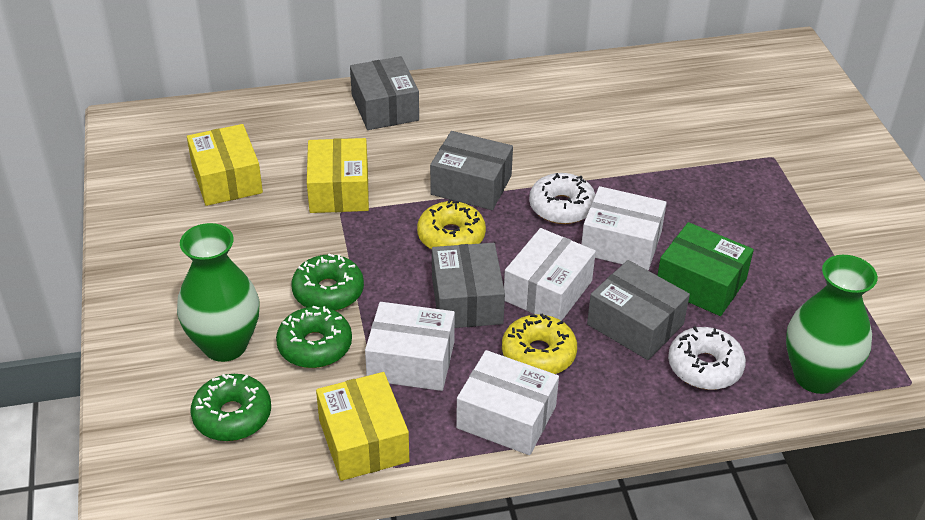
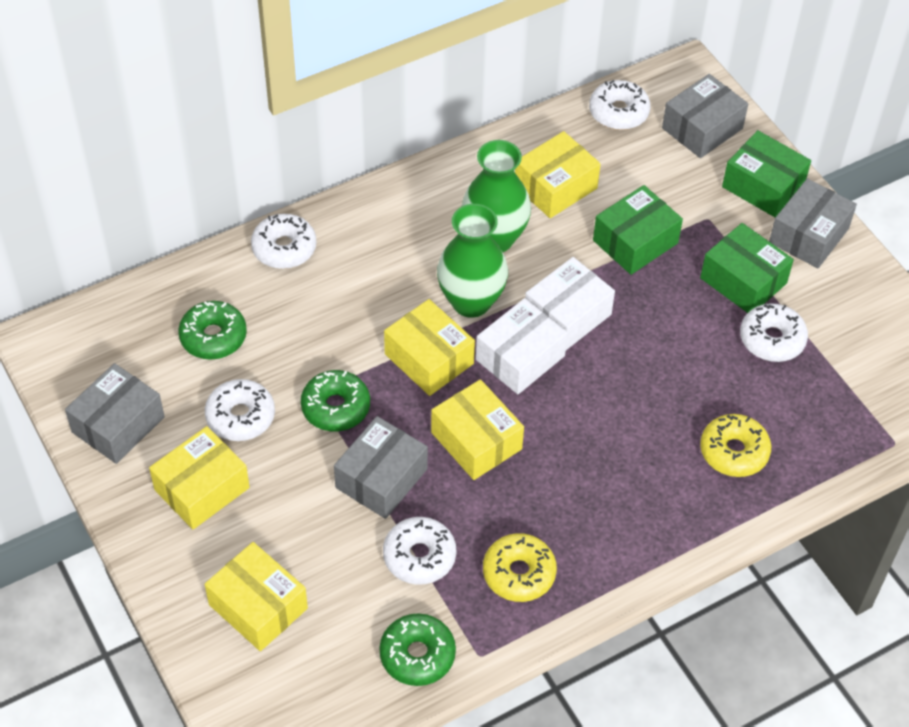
green box: 1 -> 3
white box: 4 -> 2
white donut: 2 -> 5
yellow box: 3 -> 5

